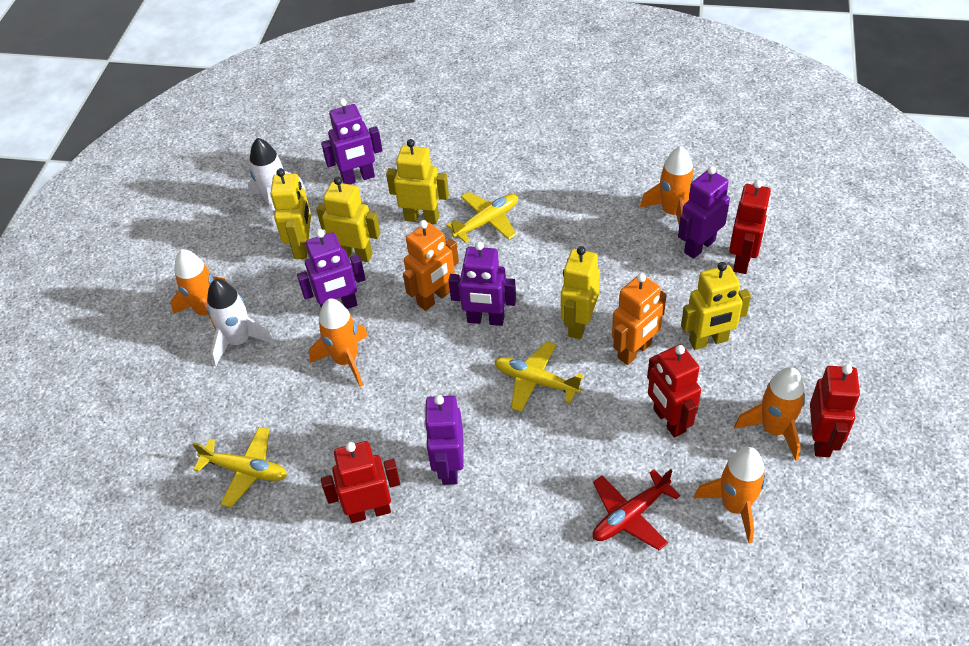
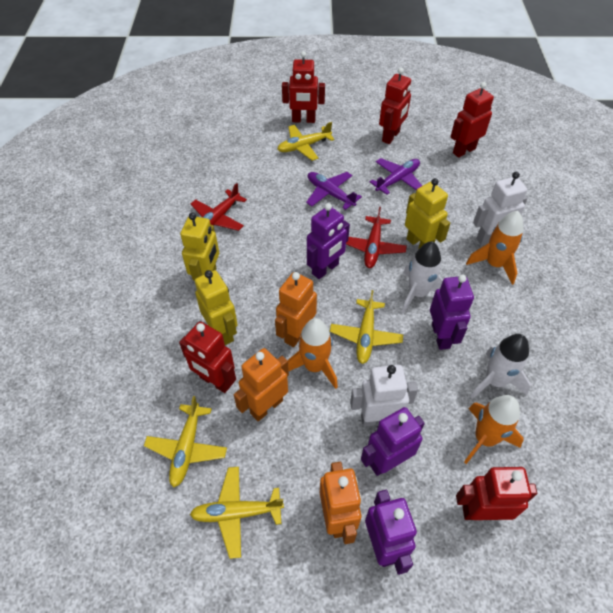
orange robot: 2 -> 3
orange rocket: 5 -> 3
purple plane: 0 -> 2
purple robot: 5 -> 4
red plane: 1 -> 2
red robot: 4 -> 5
white robot: 0 -> 2
yellow plane: 3 -> 4
yellow robot: 5 -> 3

